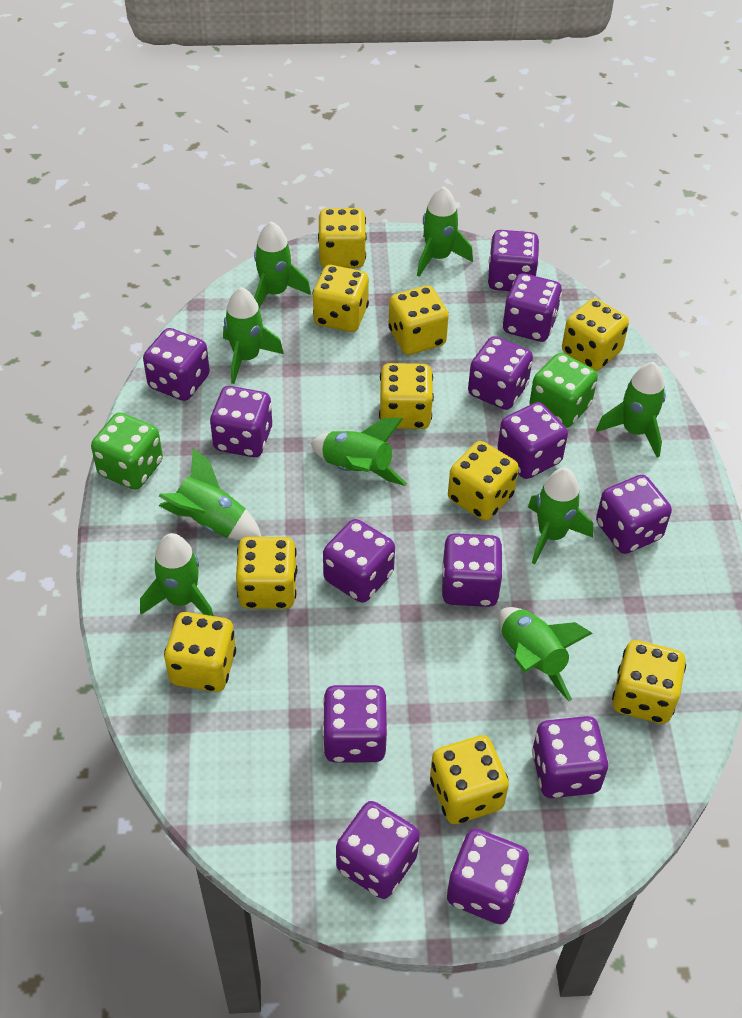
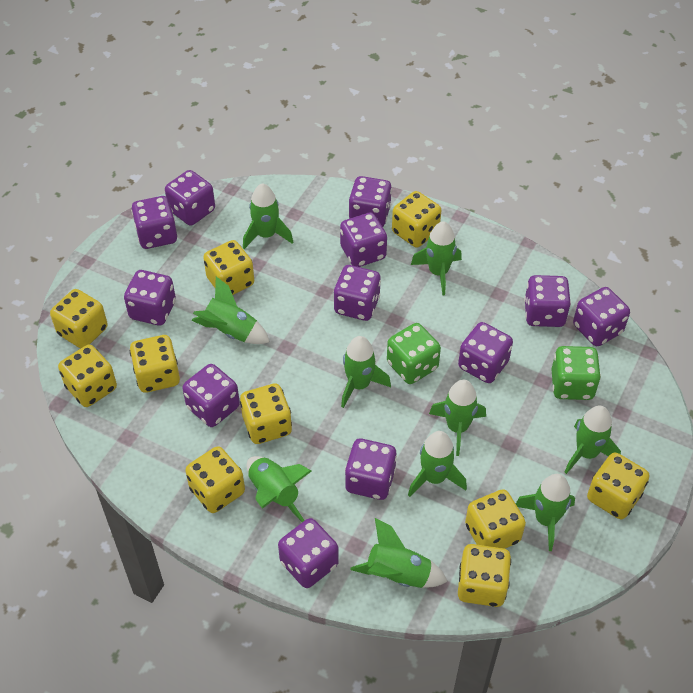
green rocket: 9 -> 10
purple dice: 13 -> 12

